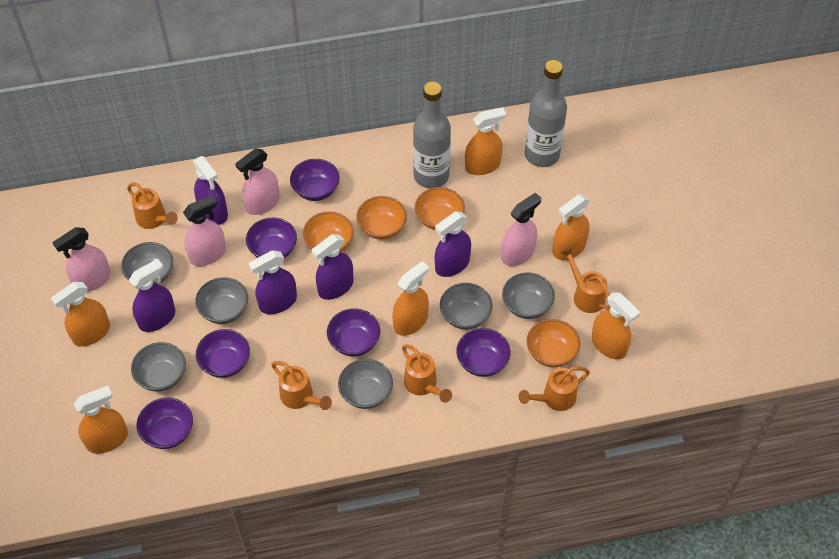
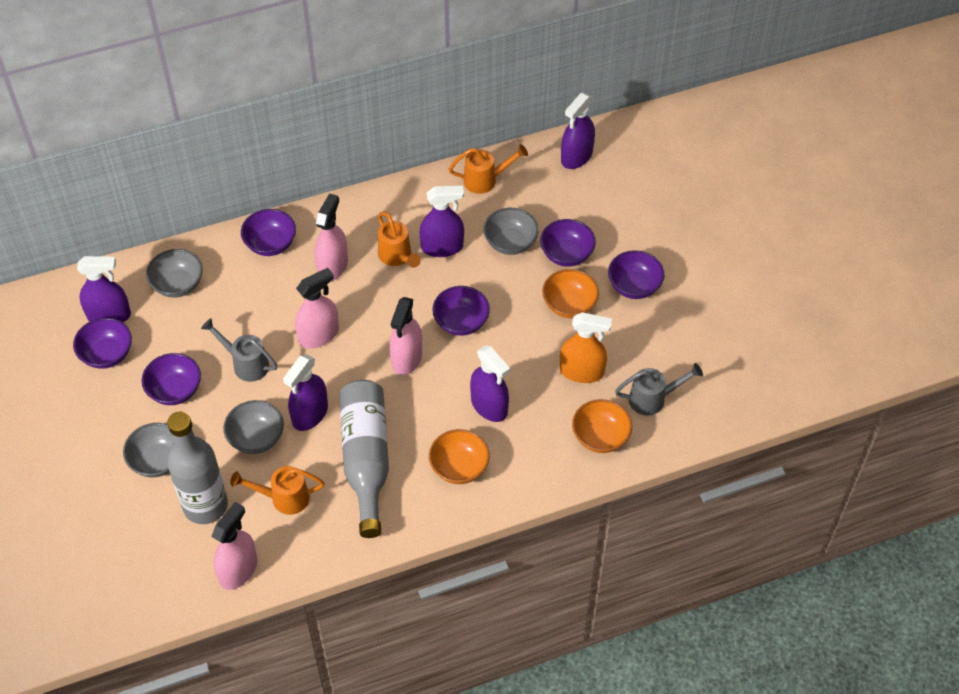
grey bowl: 6 -> 4
grey watering can: 0 -> 2
orange bowl: 4 -> 3
orange spray bottle: 6 -> 1
orange watering can: 5 -> 3

